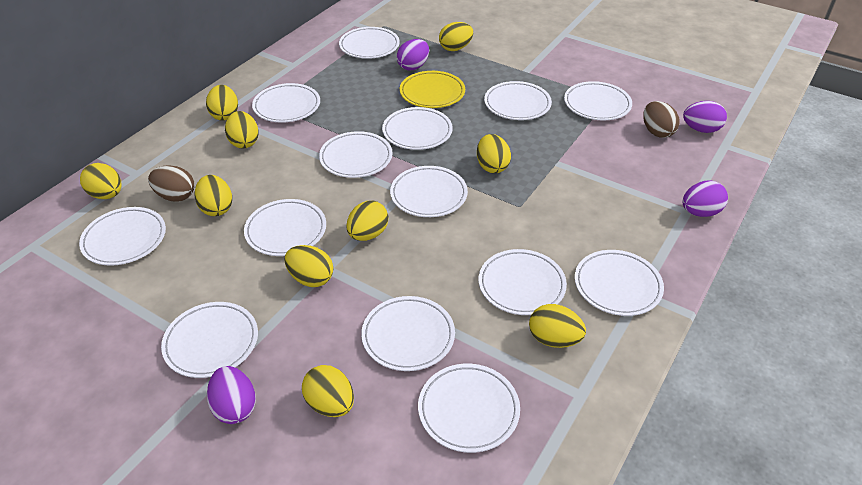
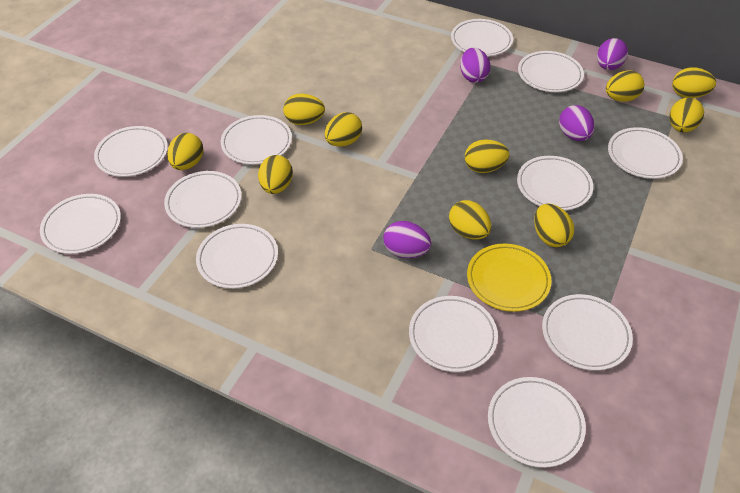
brown egg: 2 -> 0
white plate: 14 -> 12

